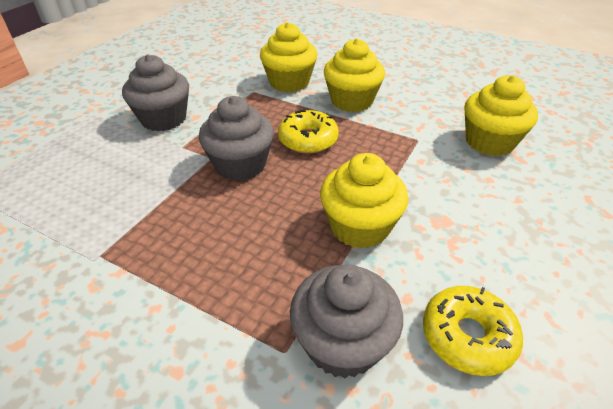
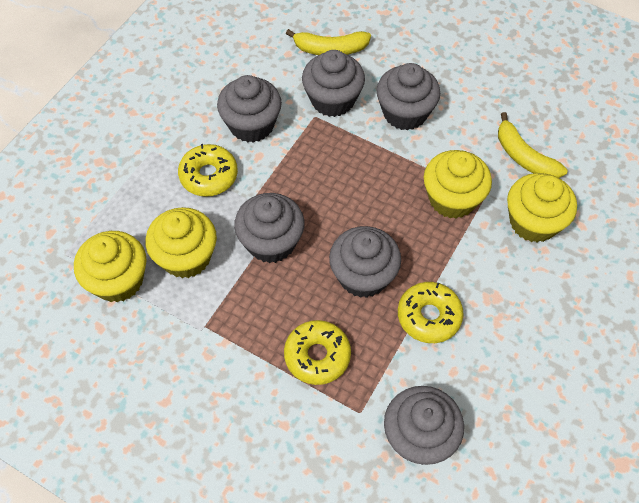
grey cupcake: 3 -> 6
yellow banana: 0 -> 2
yellow donut: 2 -> 3

